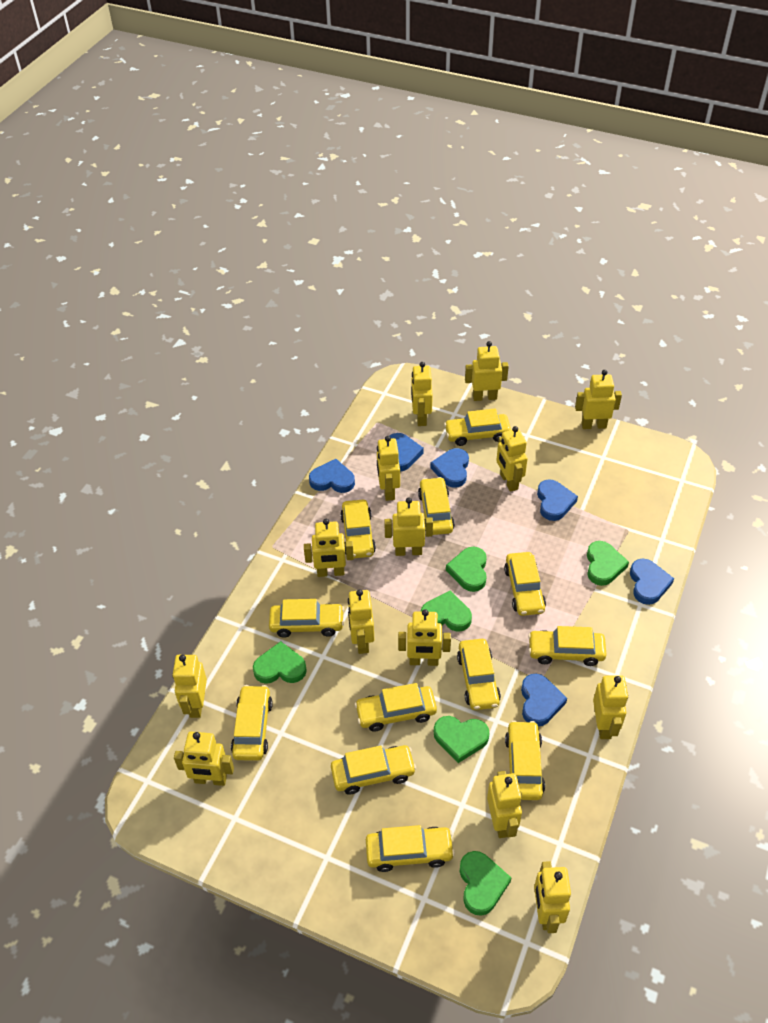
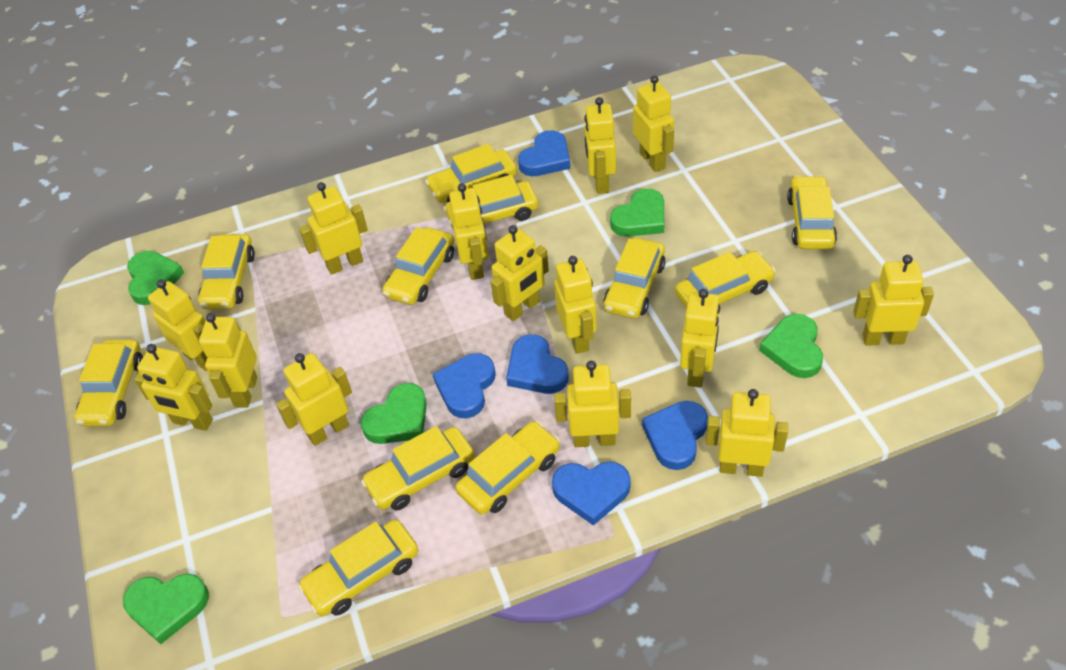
blue heart: 6 -> 5
green heart: 6 -> 5
yellow car: 12 -> 11

